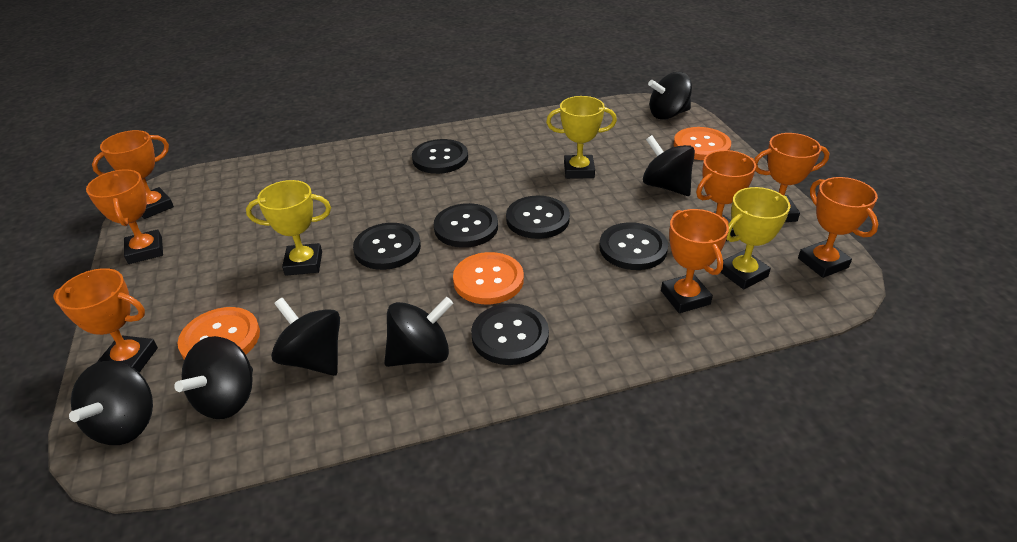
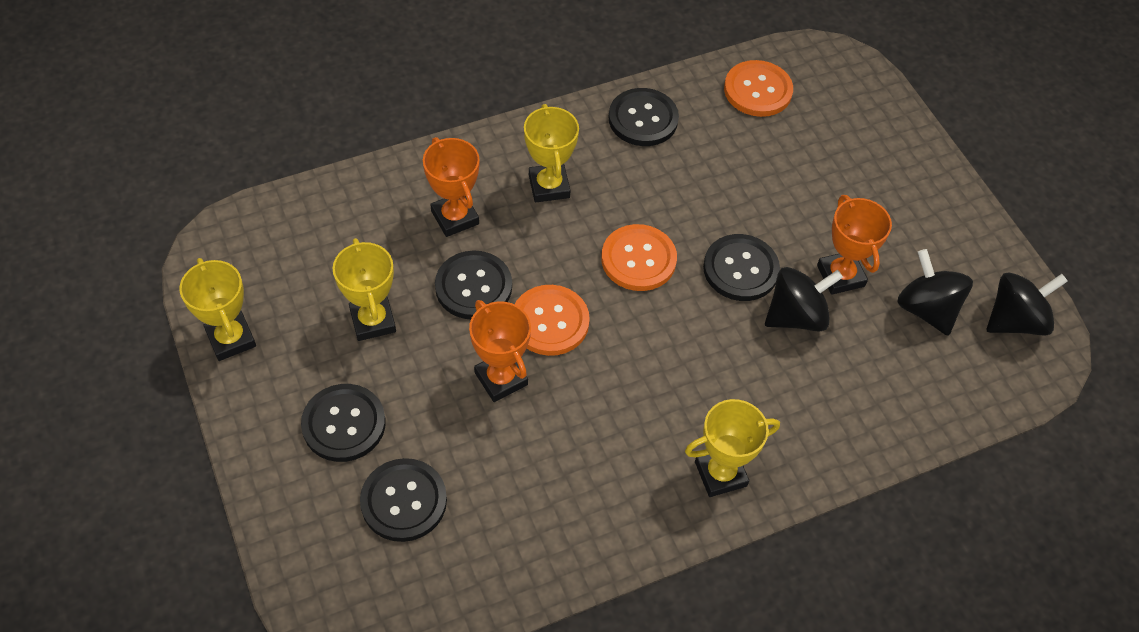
black button: 6 -> 5
black spinning top: 6 -> 3
orange trophy: 7 -> 3
yellow trophy: 3 -> 4

